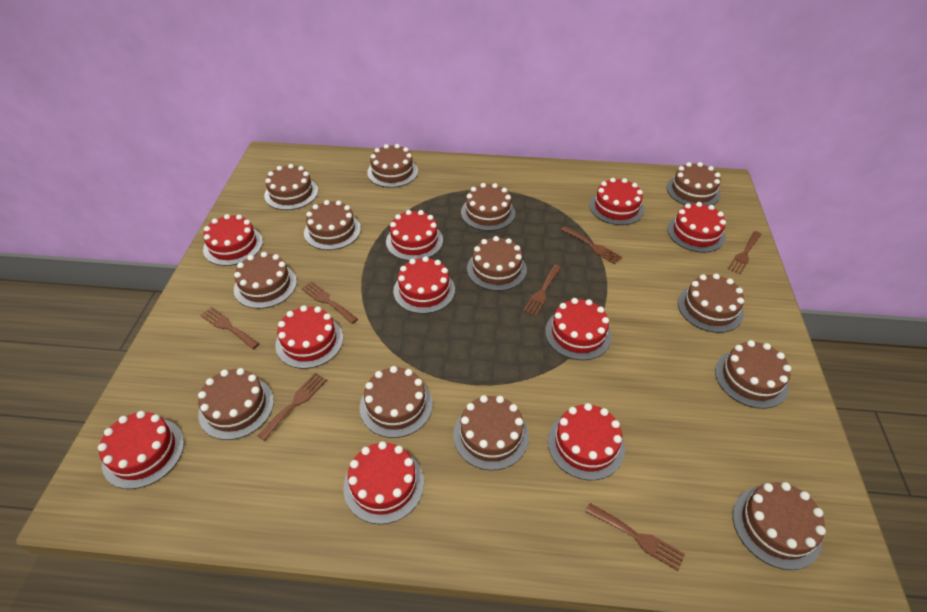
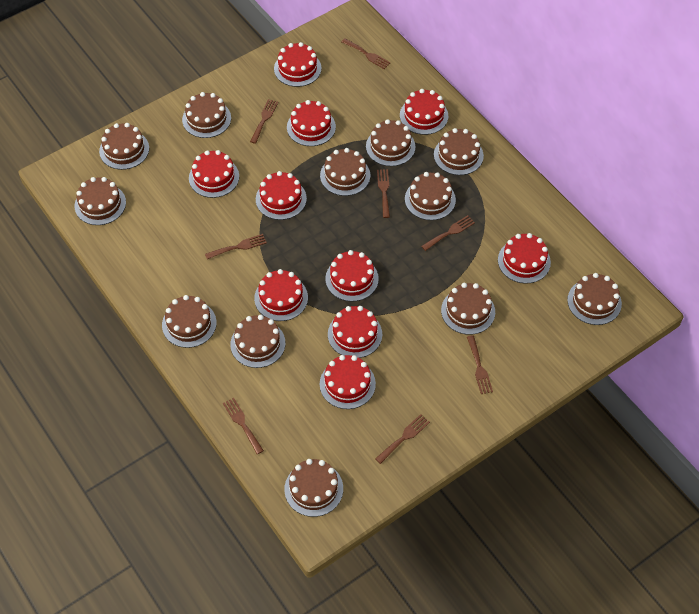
brown cake: 13 -> 12
brown fork: 7 -> 8

